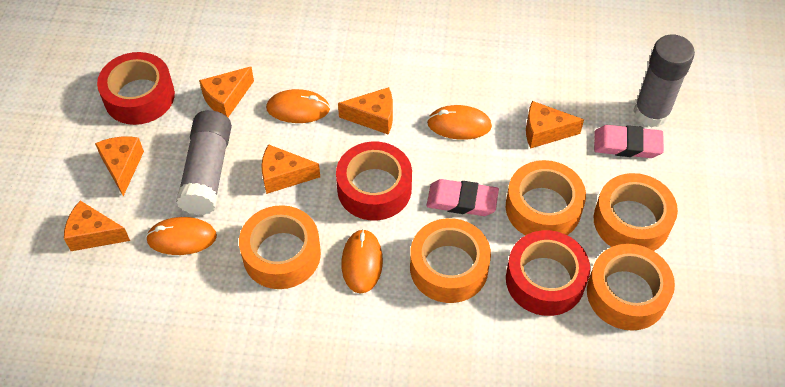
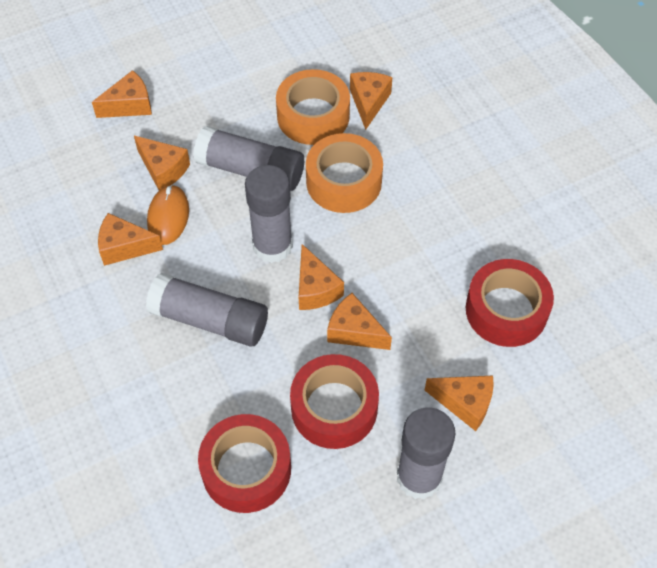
grey glue stick: 2 -> 4
orange cheese: 6 -> 7
orange mouse: 4 -> 1
orange tape: 5 -> 2
pink eraser: 2 -> 0

